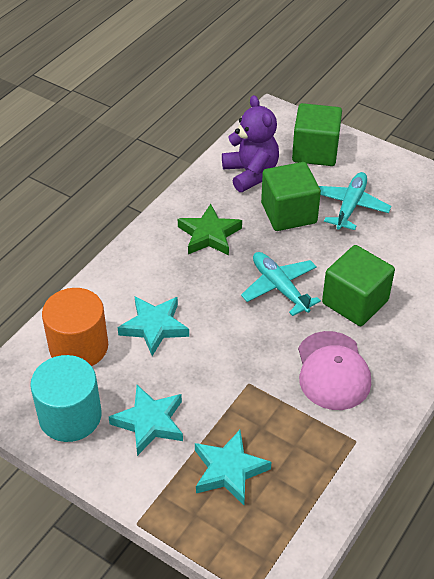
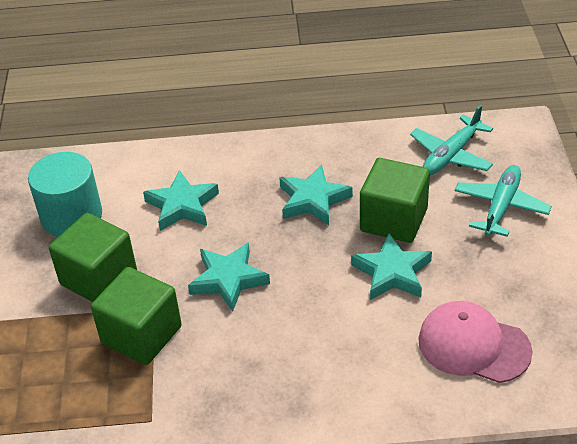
green star: 1 -> 0
orange cylinder: 1 -> 0
purple teddy bear: 1 -> 0
turquoise star: 3 -> 4

